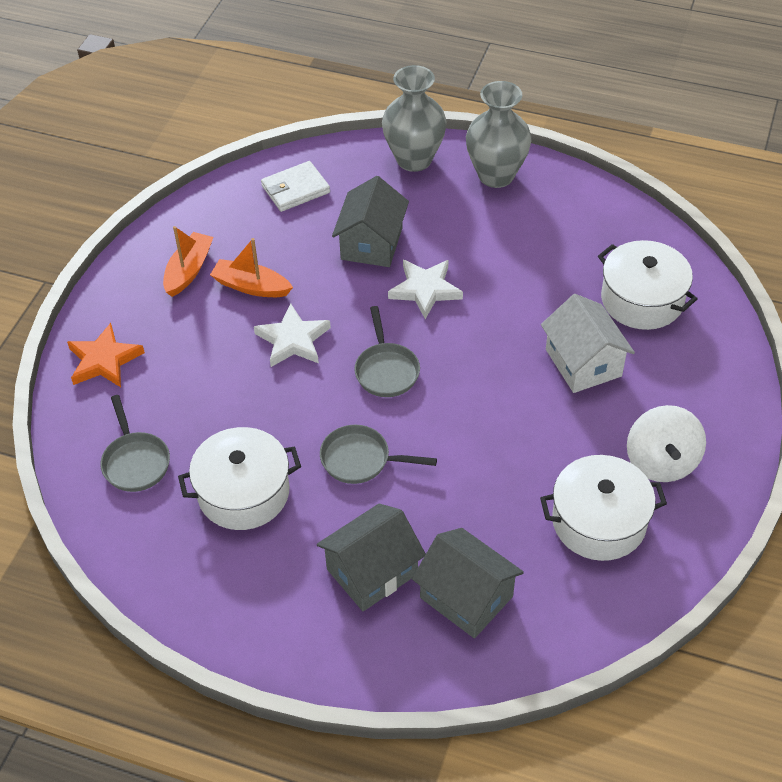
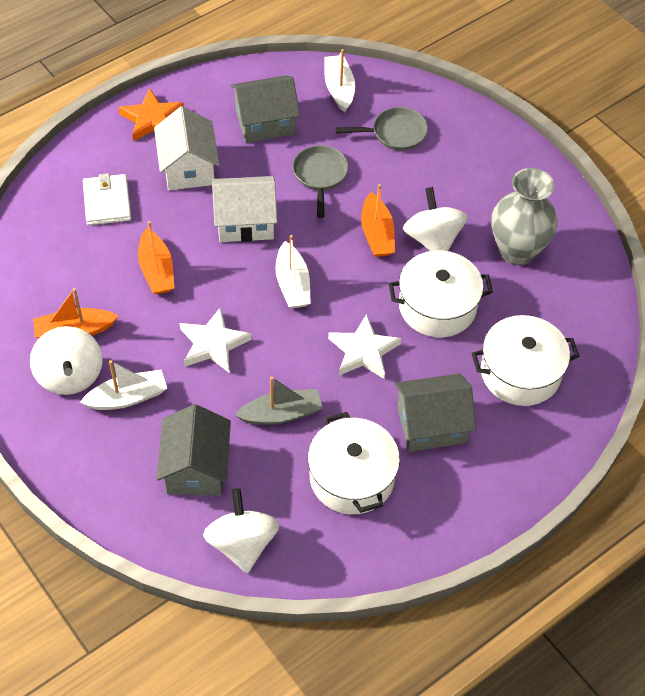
grey boat: 0 -> 1
grey pan: 3 -> 2
grey vase: 2 -> 1
orange boat: 2 -> 3
white boat: 0 -> 3
white house: 1 -> 2
white spinning top: 1 -> 3

